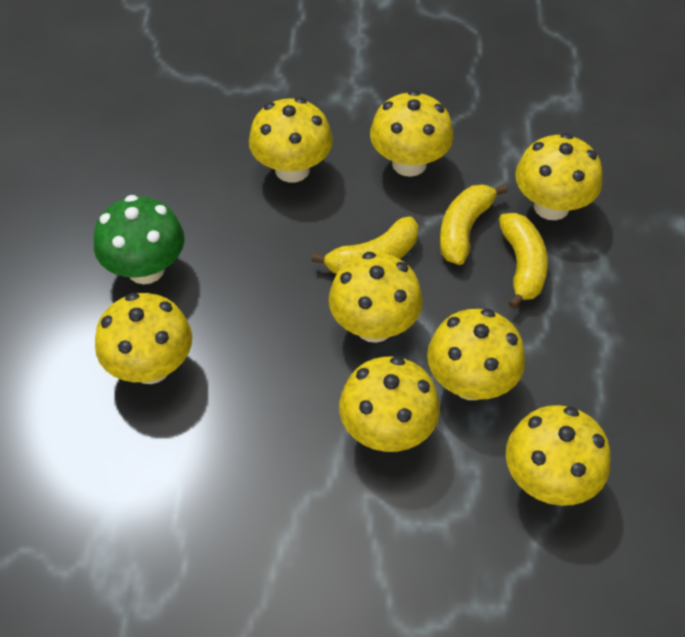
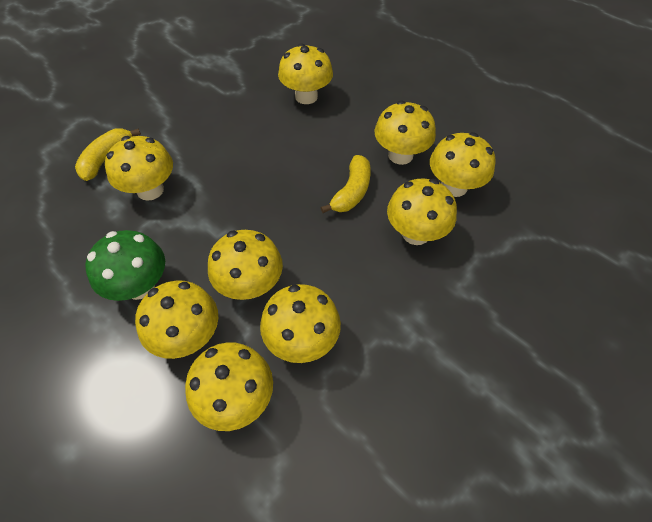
yellow banana: 3 -> 2
yellow mushroom: 8 -> 9

